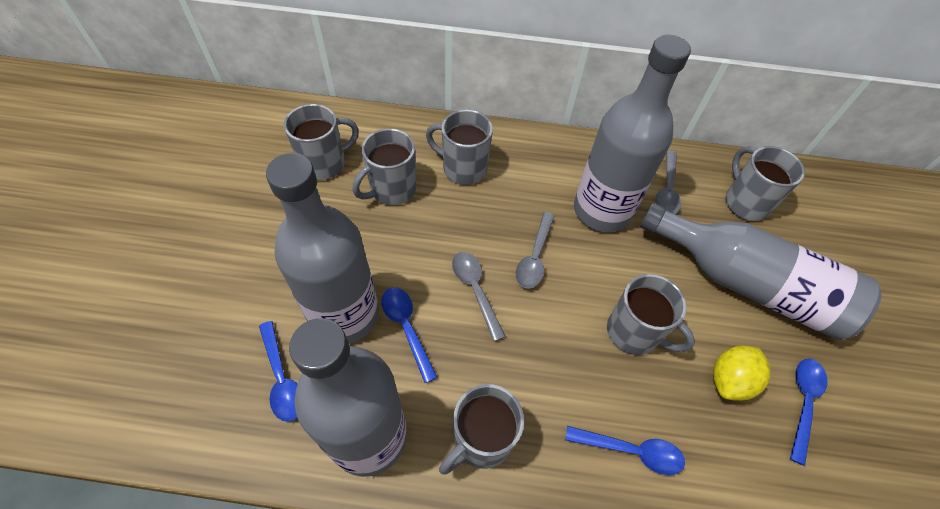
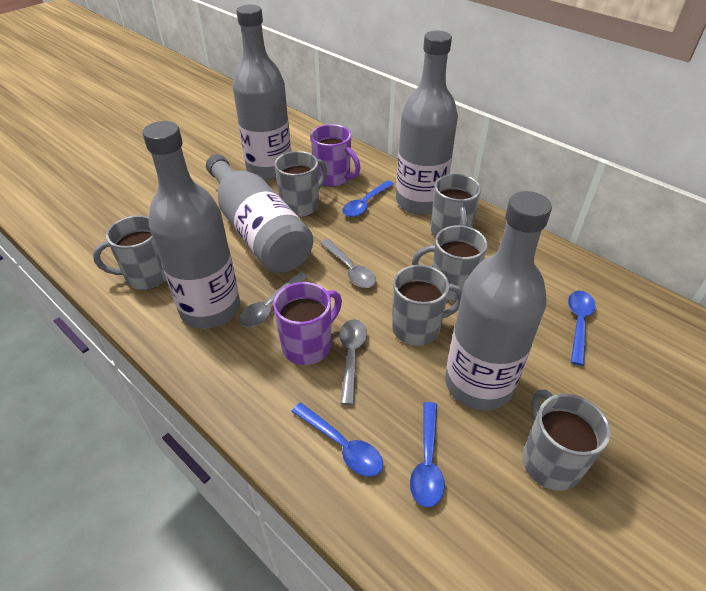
grey bottle: 4 -> 5
purple mug: 0 -> 2
yellow lemon: 1 -> 0

